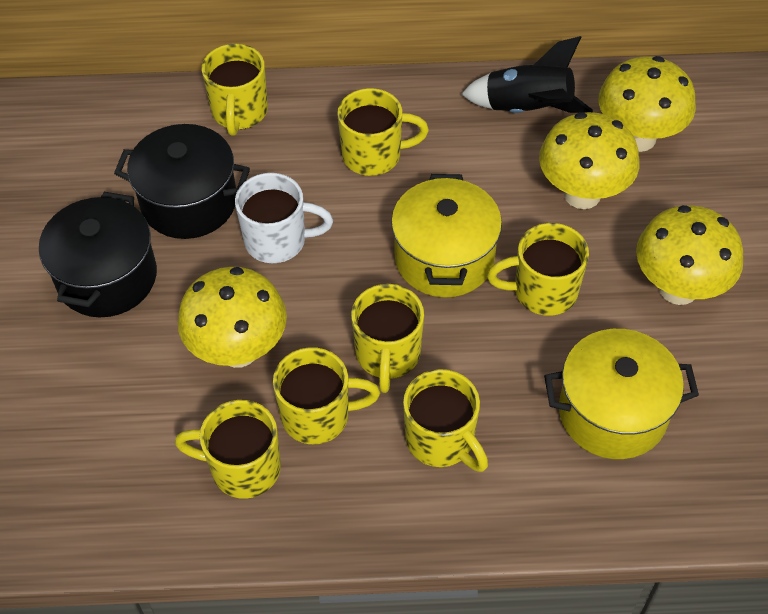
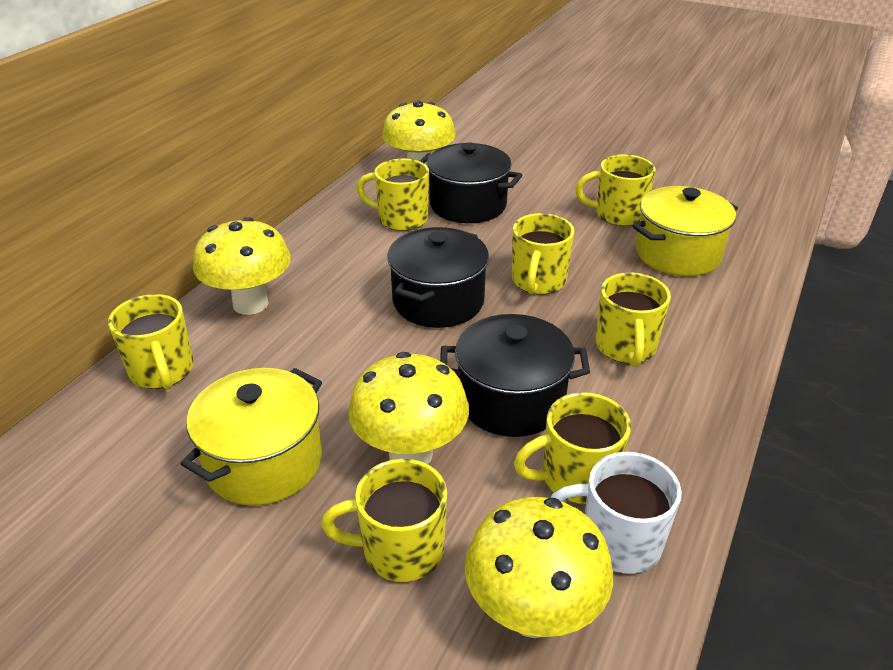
black pot: 2 -> 3
black rocket: 1 -> 0

